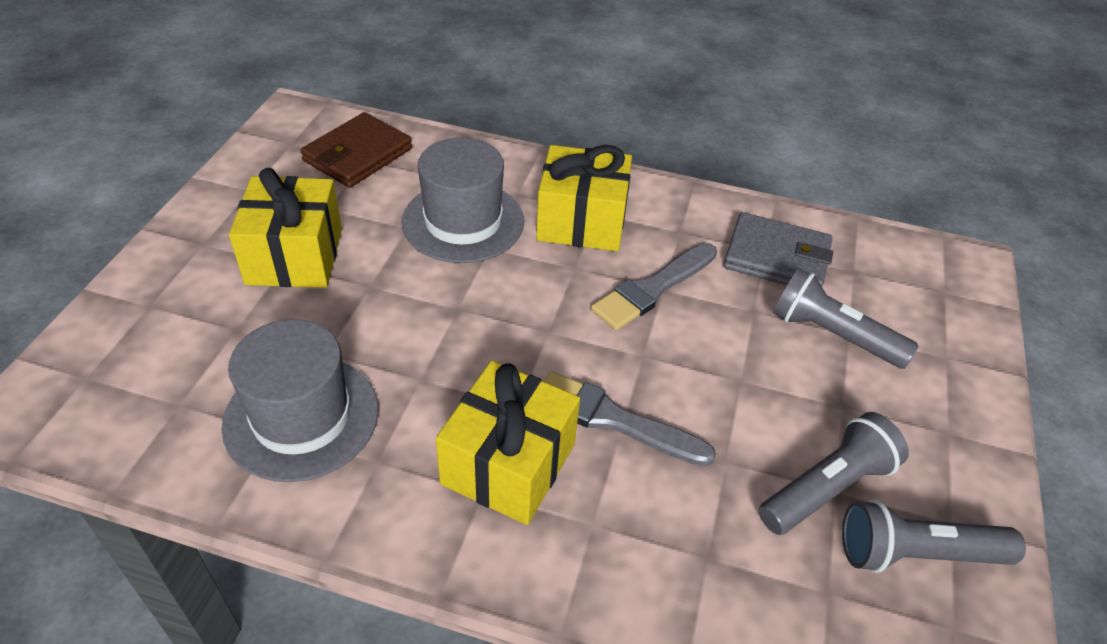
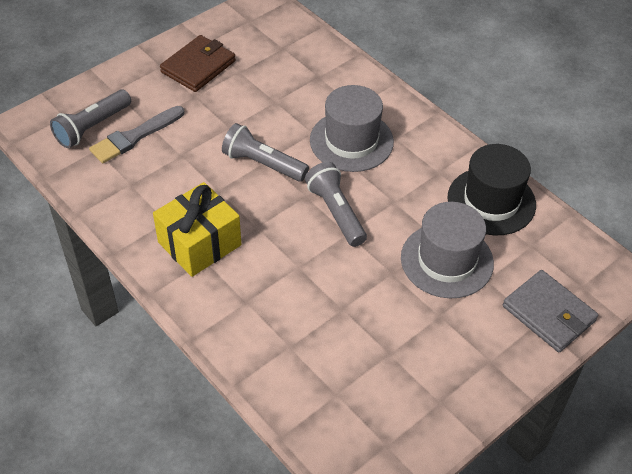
black hat: 0 -> 1
grey brush: 2 -> 1
yellow gift: 3 -> 1

